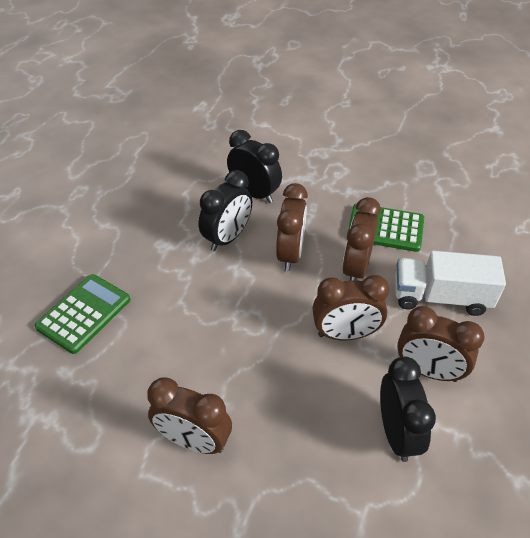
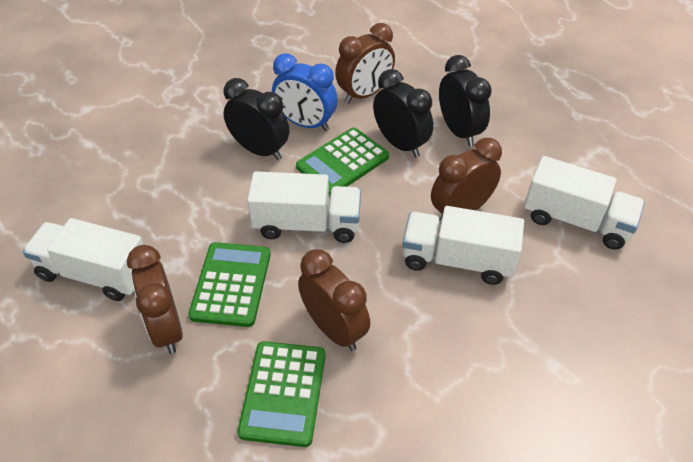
blue clock: 0 -> 1
brown clock: 5 -> 4
green calculator: 2 -> 3
white truck: 1 -> 4

